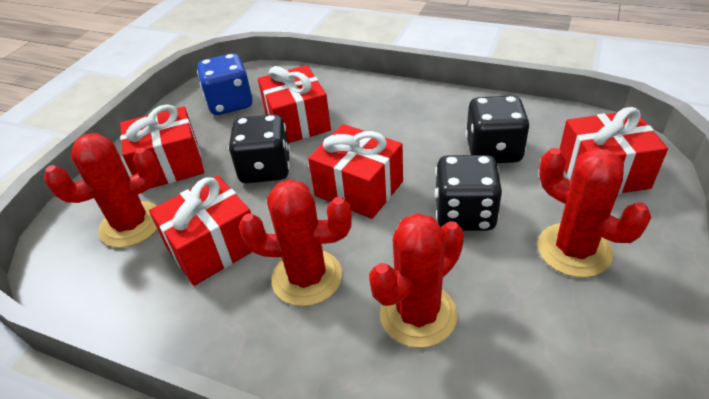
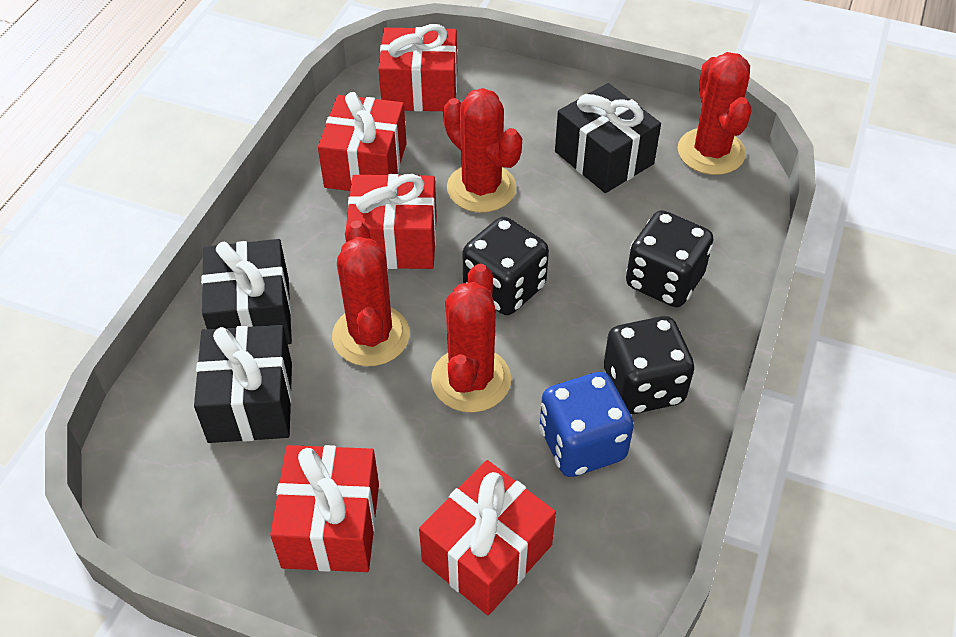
black gift: 0 -> 3

